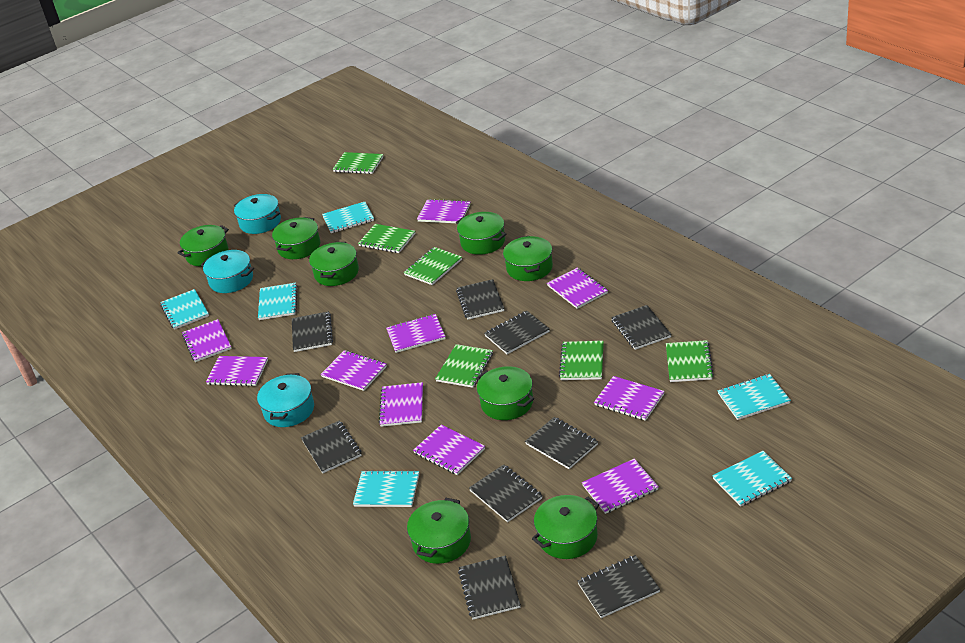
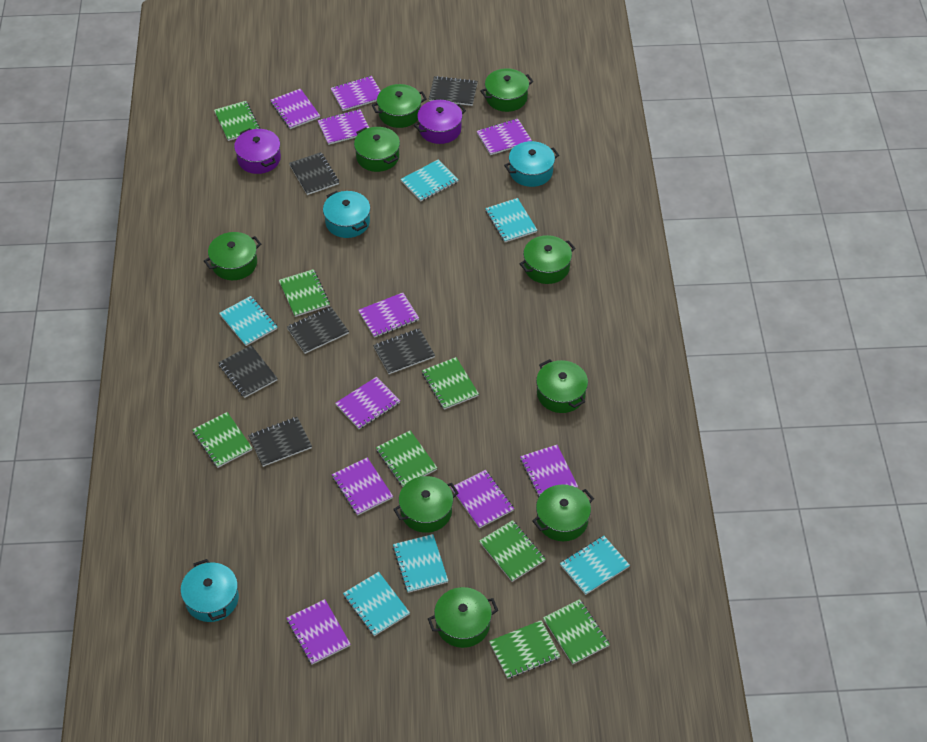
black notebook: 9 -> 6
green notebook: 6 -> 8
green pot: 8 -> 9
purple pot: 0 -> 2

